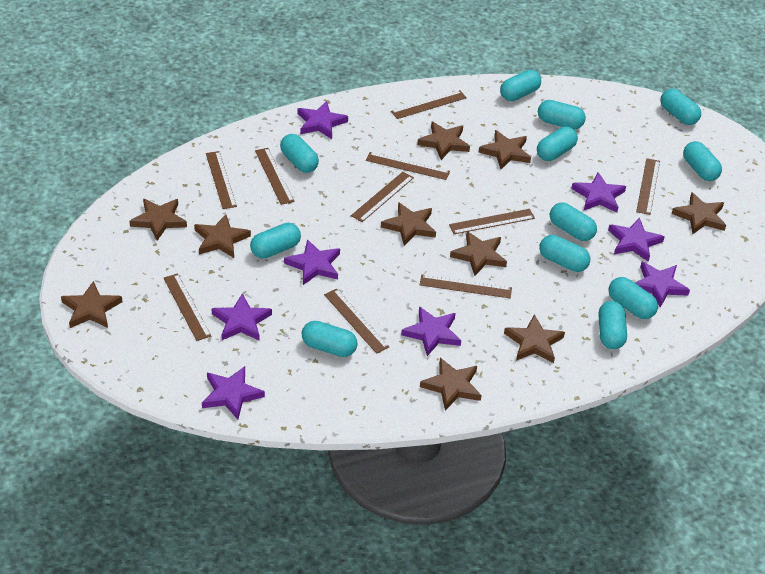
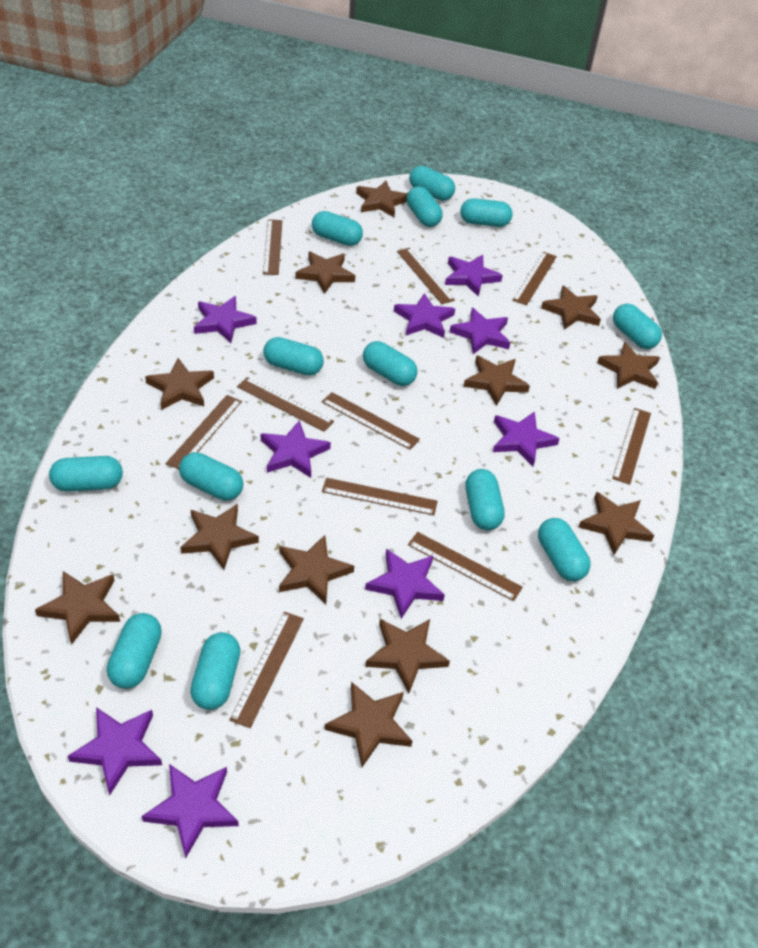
brown star: 10 -> 12
purple star: 8 -> 9
turquoise capsule: 12 -> 13

